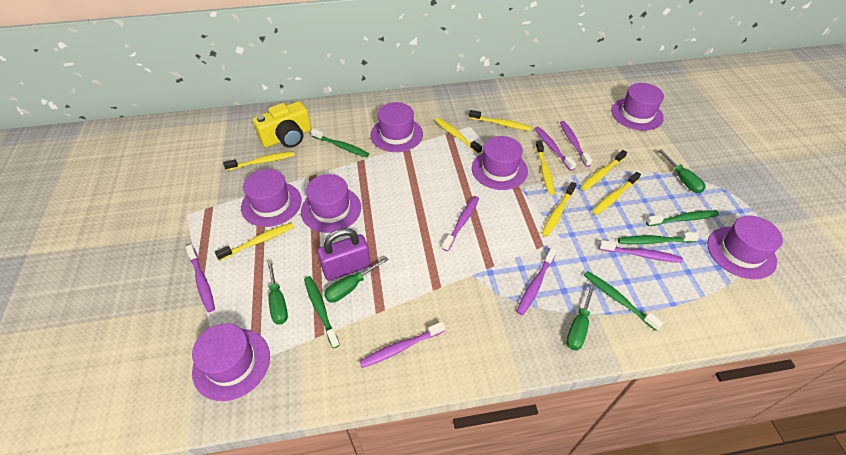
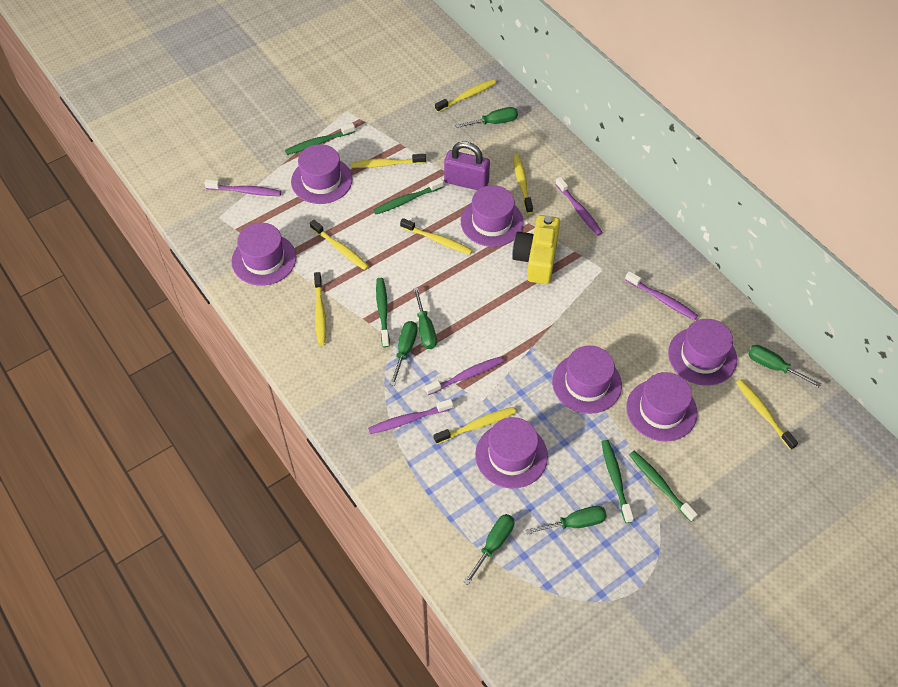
green screwdriver: 4 -> 6
purple toothbrush: 7 -> 5

